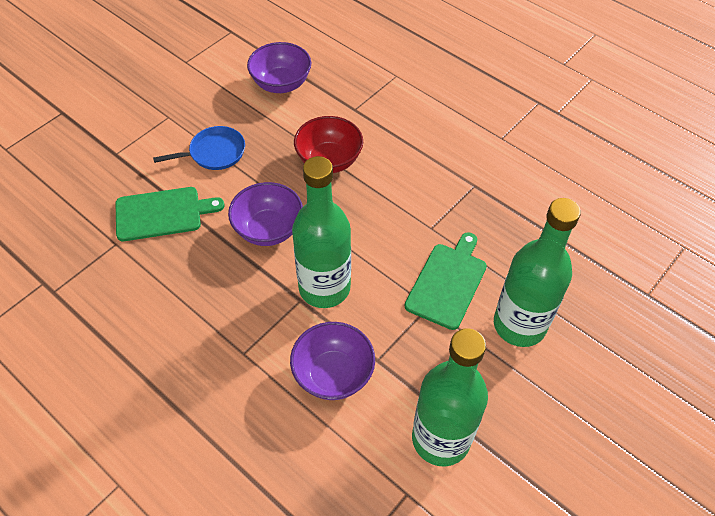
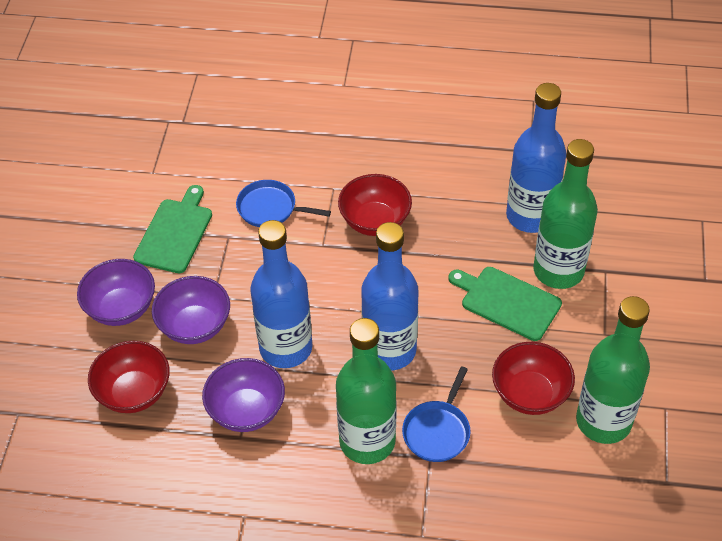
blue bottle: 0 -> 3
blue pan: 1 -> 2
red bowl: 1 -> 3

